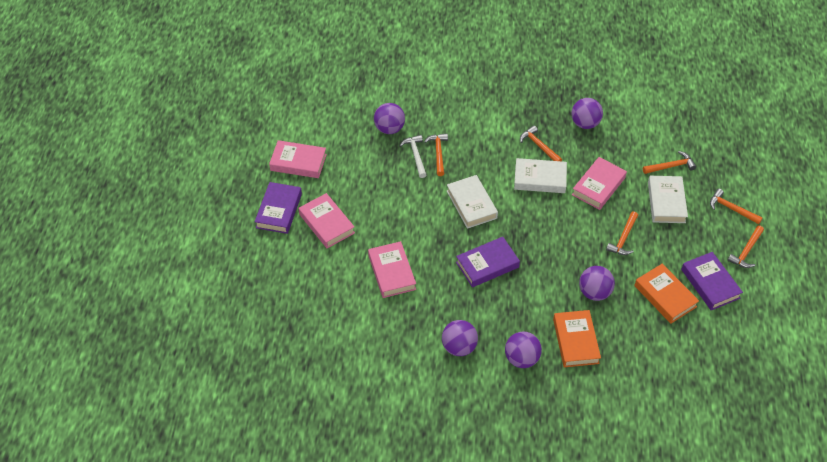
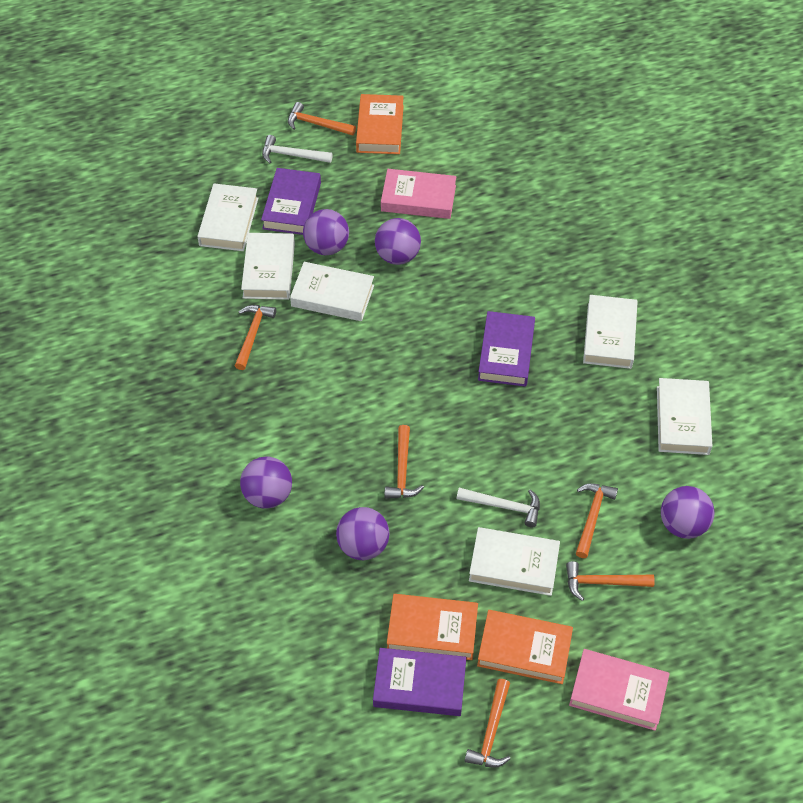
orange book: 2 -> 3
pink book: 4 -> 2
white book: 3 -> 6
white hammer: 1 -> 2

